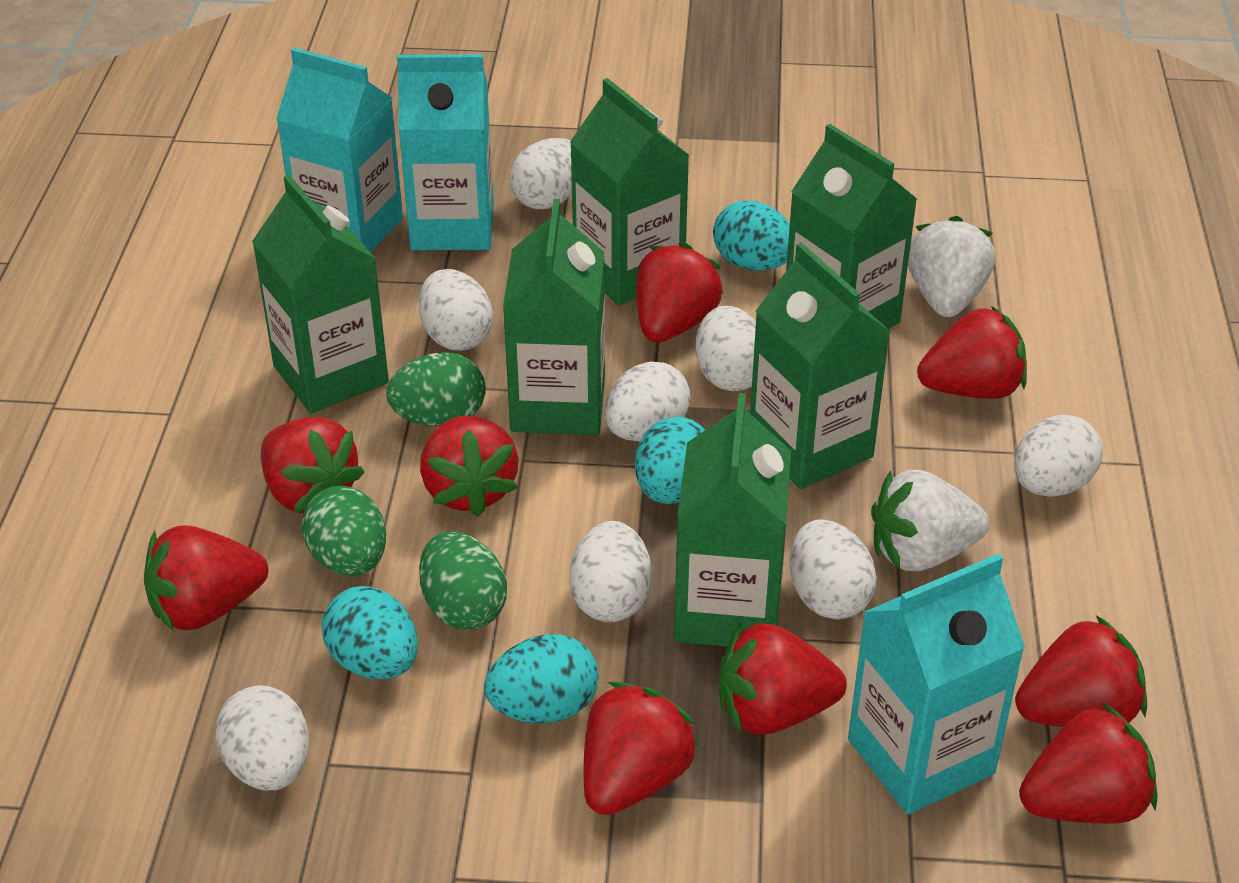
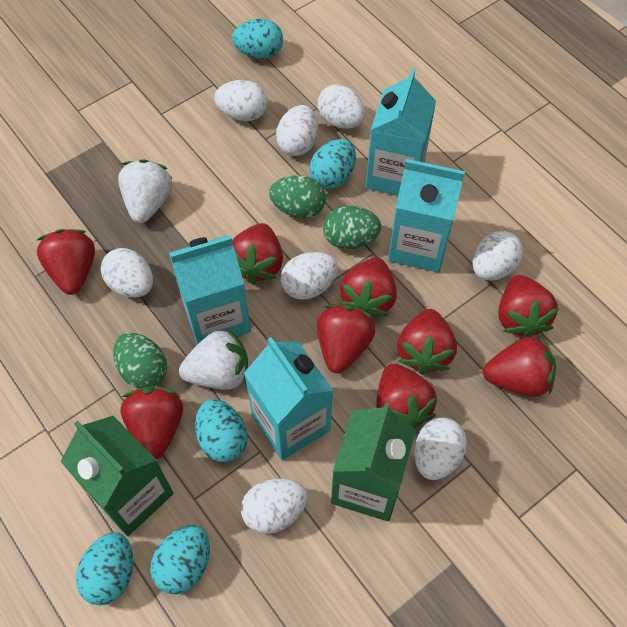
green carton: 6 -> 2
turquoise carton: 3 -> 4
turquoise egg: 4 -> 5

